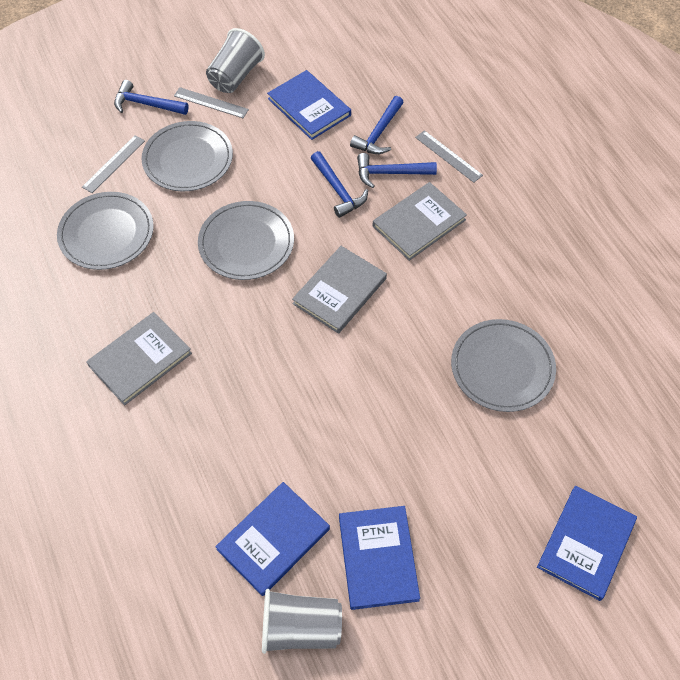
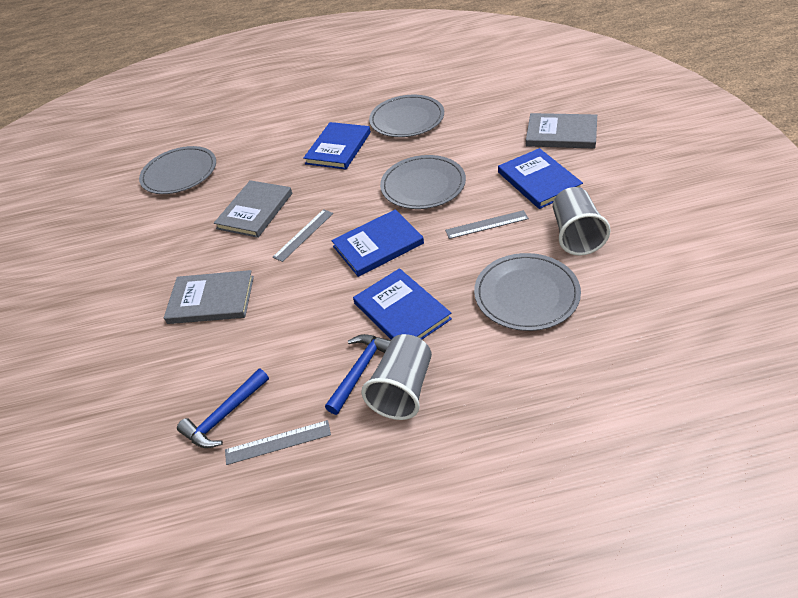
blue hammer: 4 -> 2

